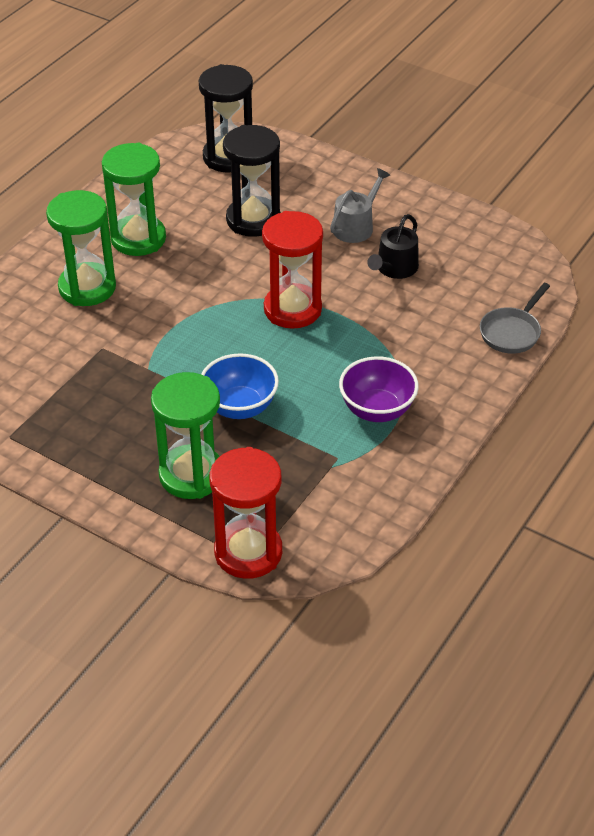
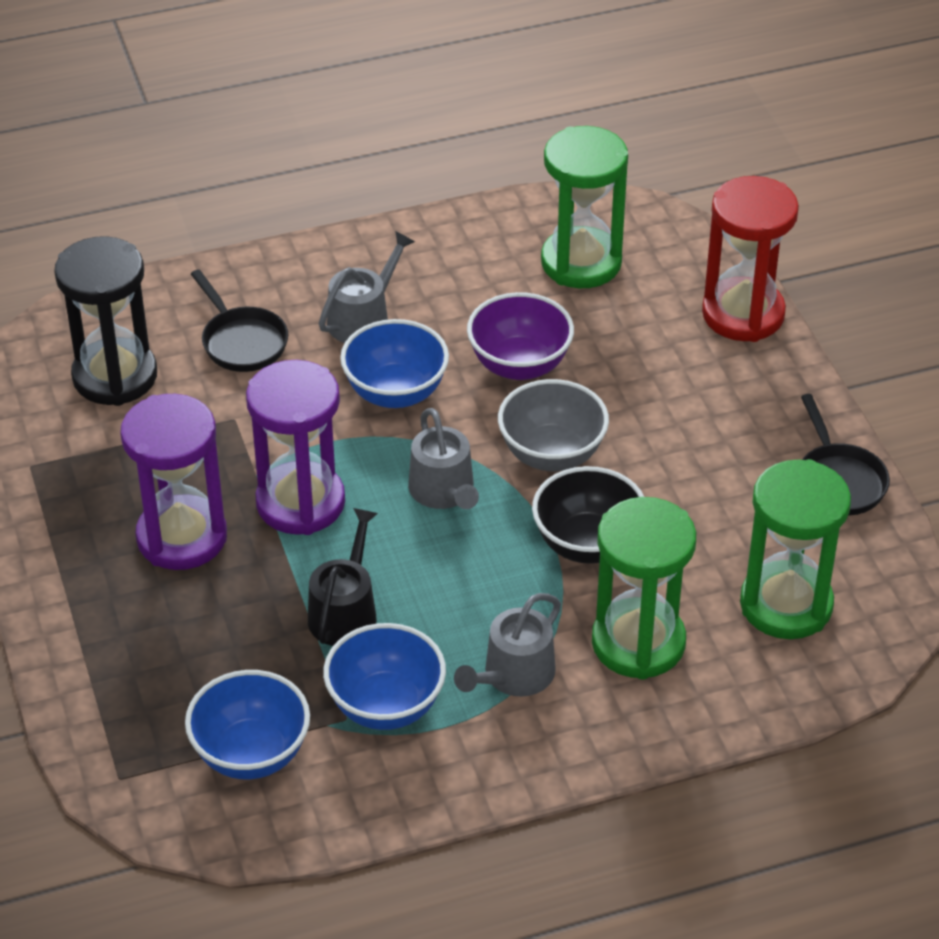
black bowl: 0 -> 1
black hourglass: 2 -> 1
black pan: 0 -> 2
blue bowl: 1 -> 3
grey bowl: 0 -> 1
grey pan: 1 -> 0
grey watering can: 1 -> 3
purple hourglass: 0 -> 2
red hourglass: 2 -> 1

